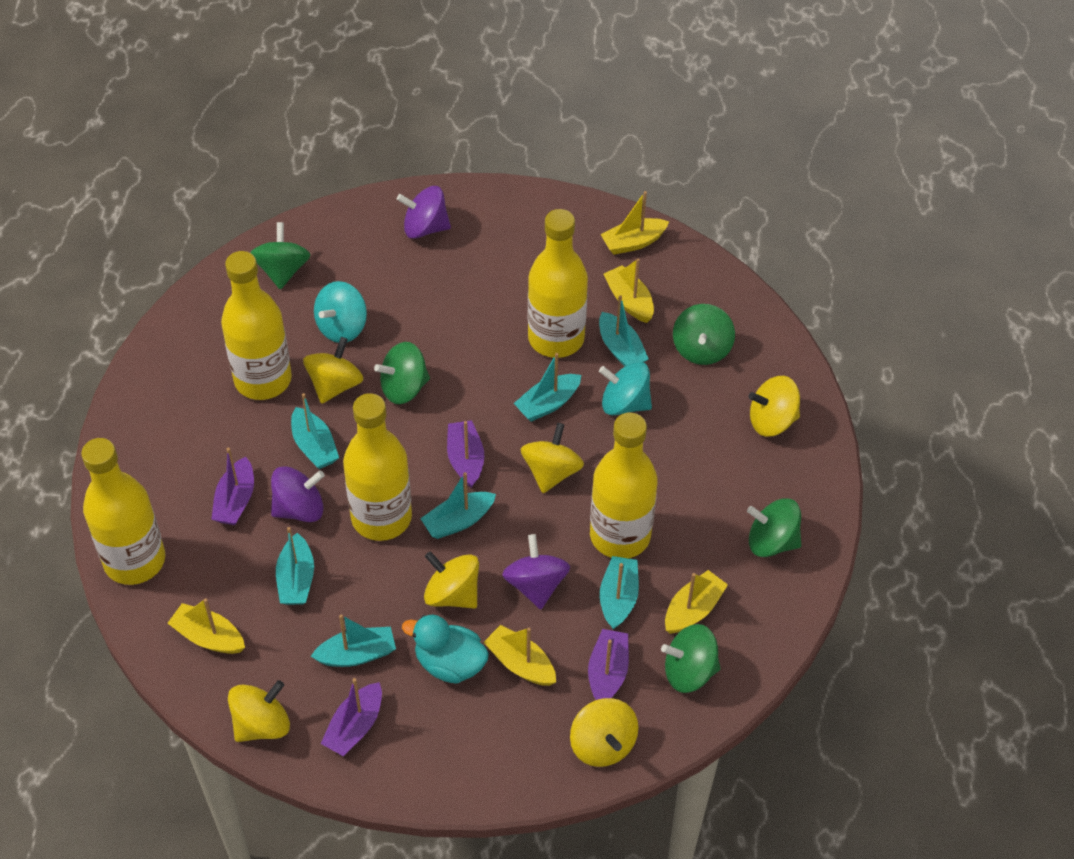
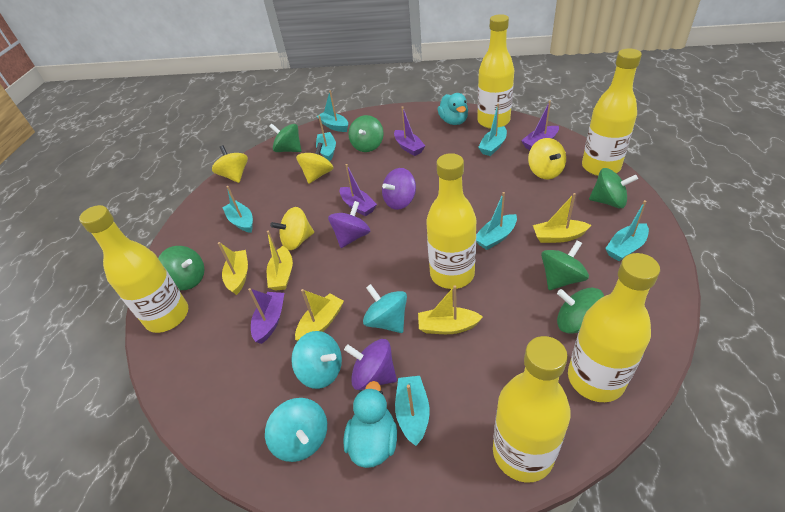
green spinning top: 5 -> 6
turquoise duck: 1 -> 2
turquoise spinning top: 2 -> 3
yellow bottle: 5 -> 6
yellow spinning top: 6 -> 4

